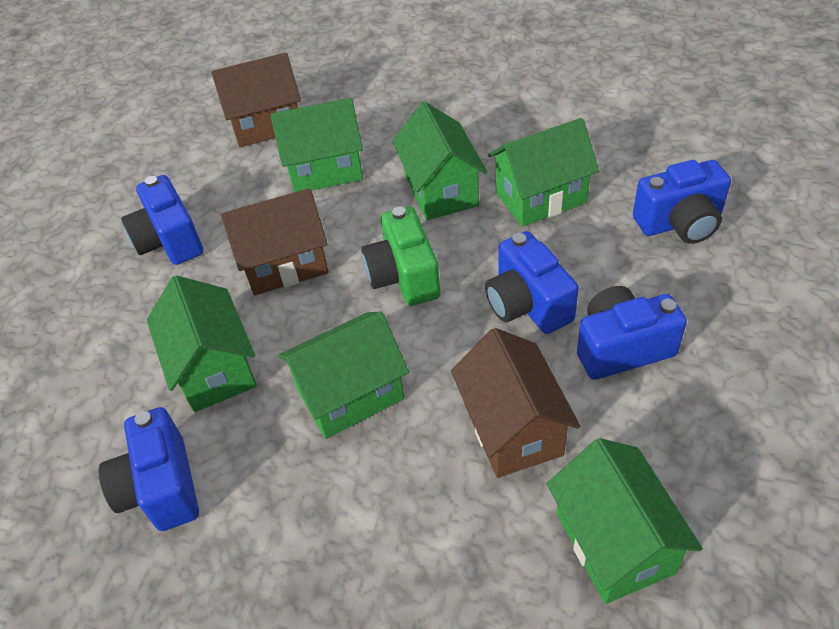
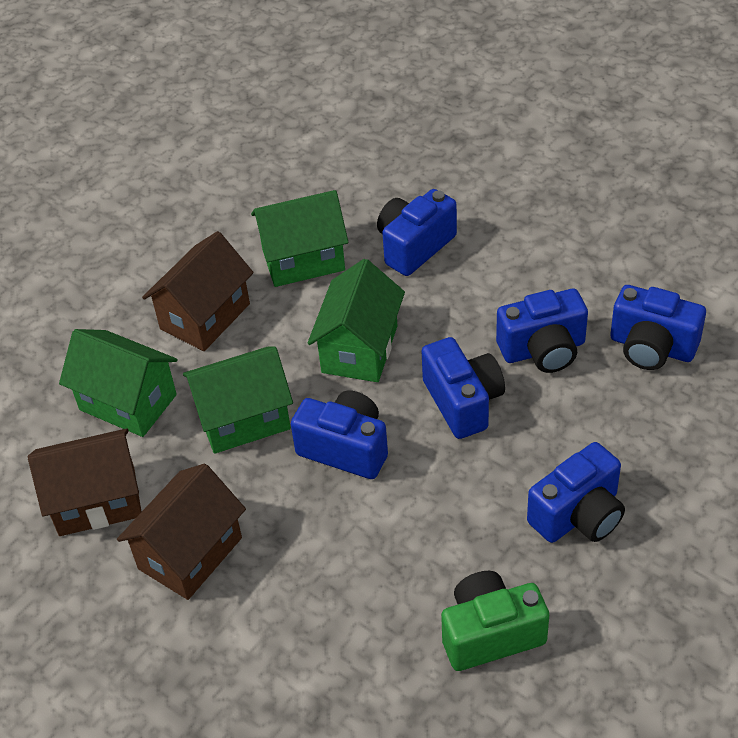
blue camera: 5 -> 6
green house: 6 -> 4

